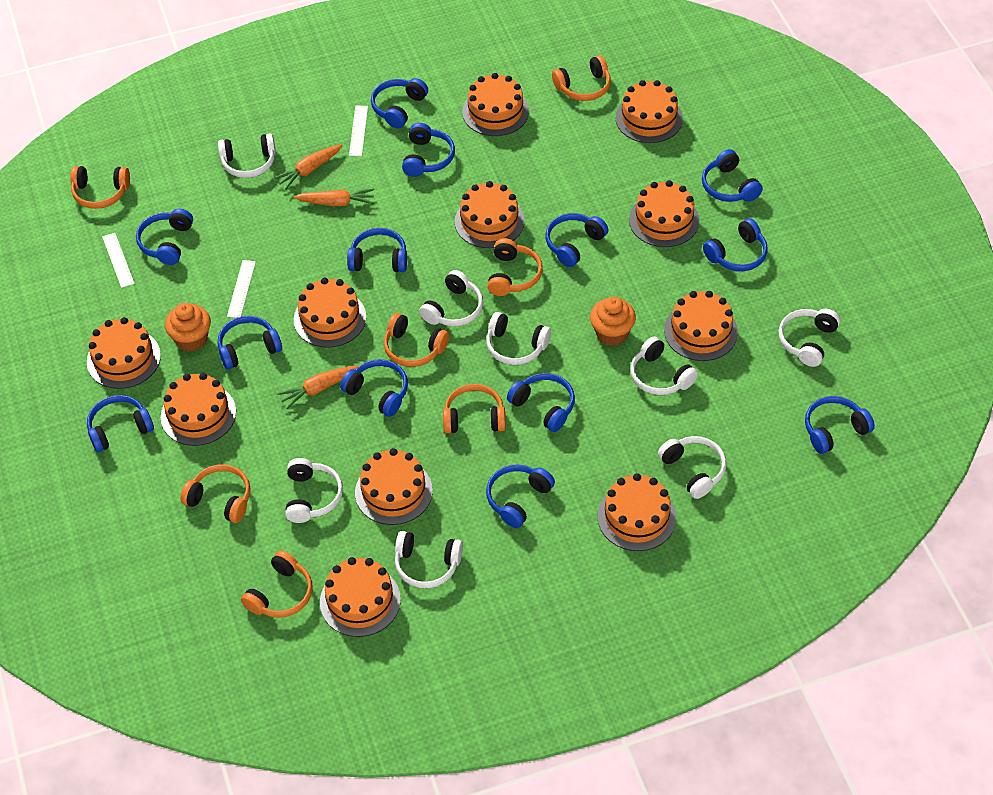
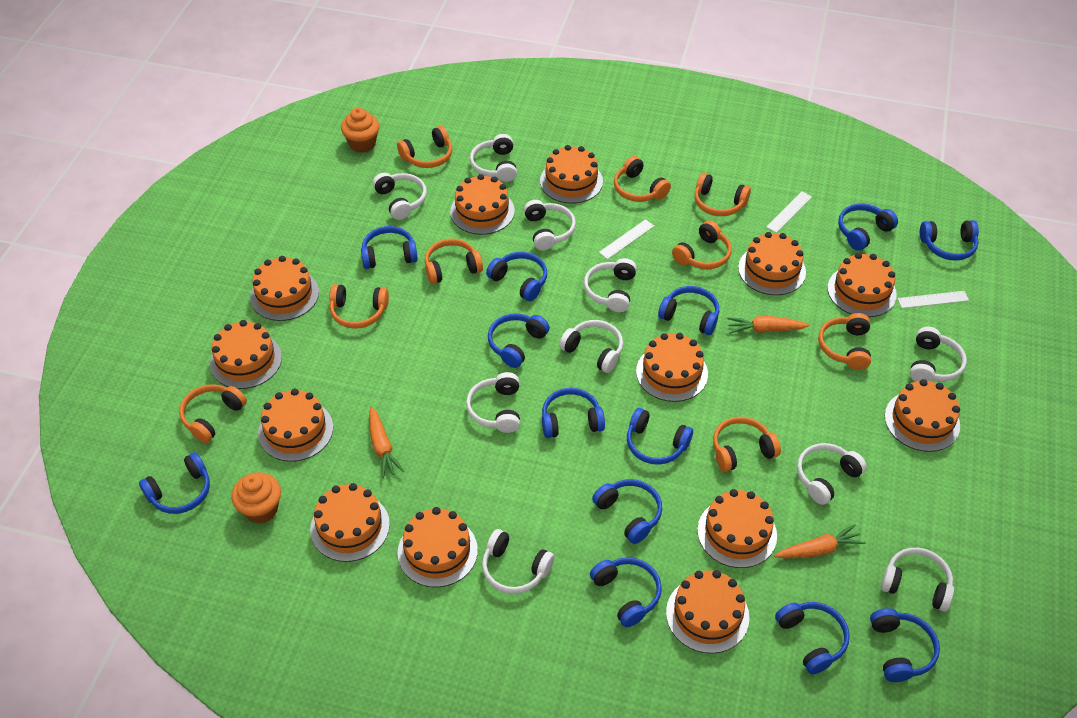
orange cake: 11 -> 13
orange headphones: 7 -> 9
white headphones: 8 -> 10

